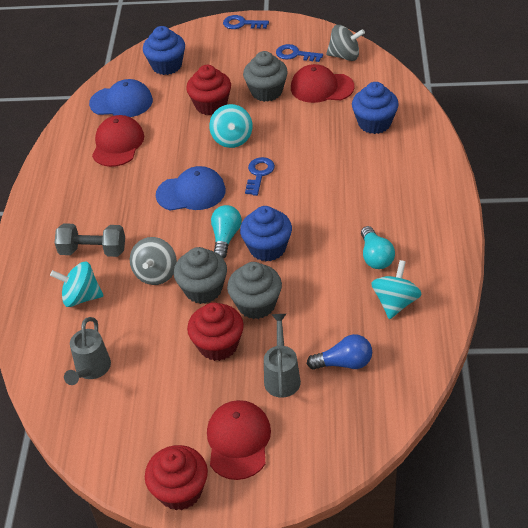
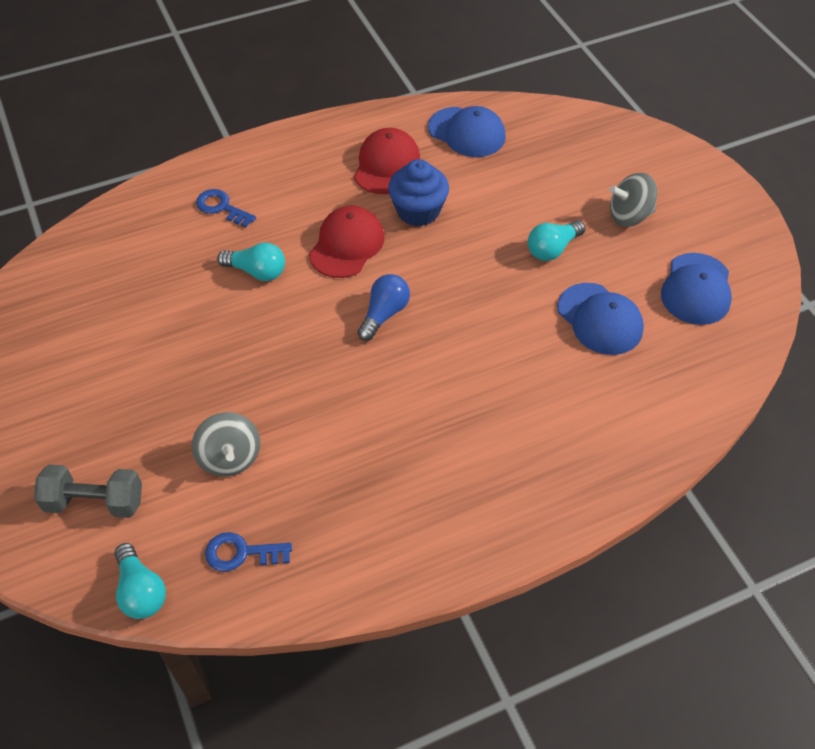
blue cap: 2 -> 3
blue cupcake: 3 -> 1
blue key: 3 -> 2
grey cupcake: 3 -> 0
grey watering can: 2 -> 0
red cap: 3 -> 2
red cupcake: 3 -> 0
turquoise light bulb: 2 -> 3
turquoise spinning top: 3 -> 0

